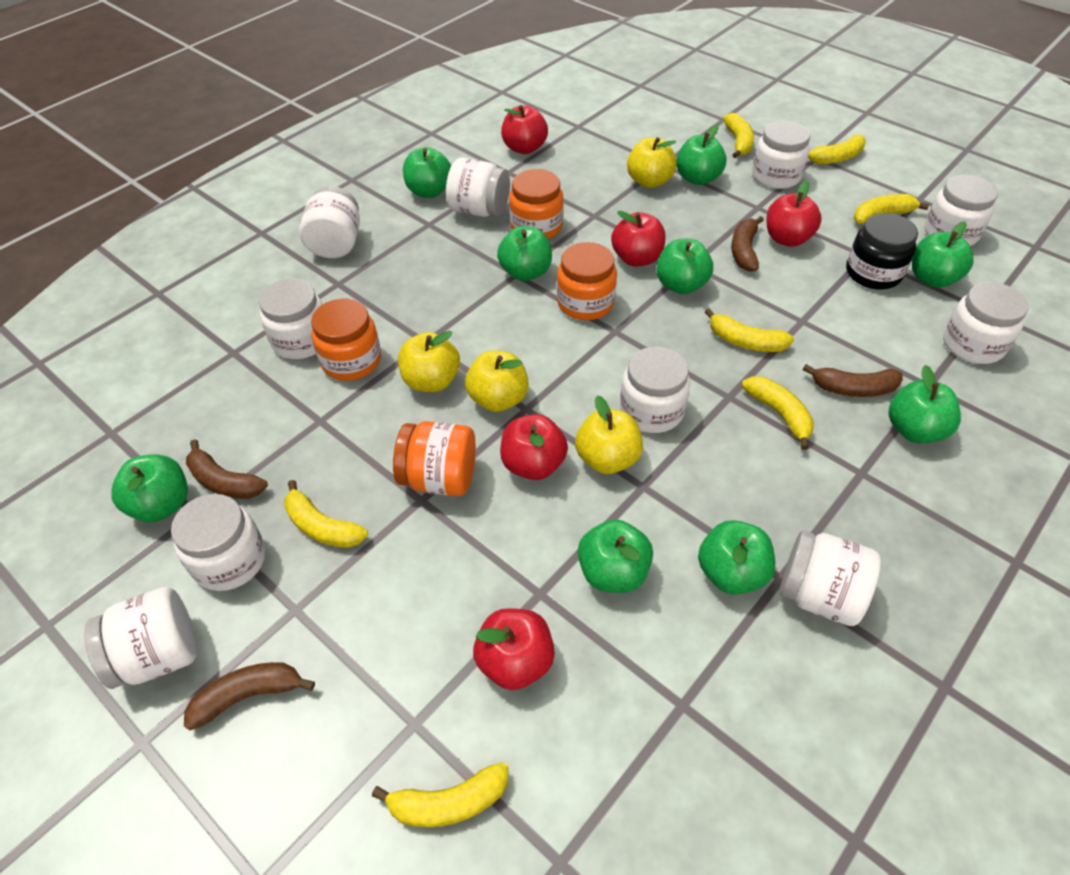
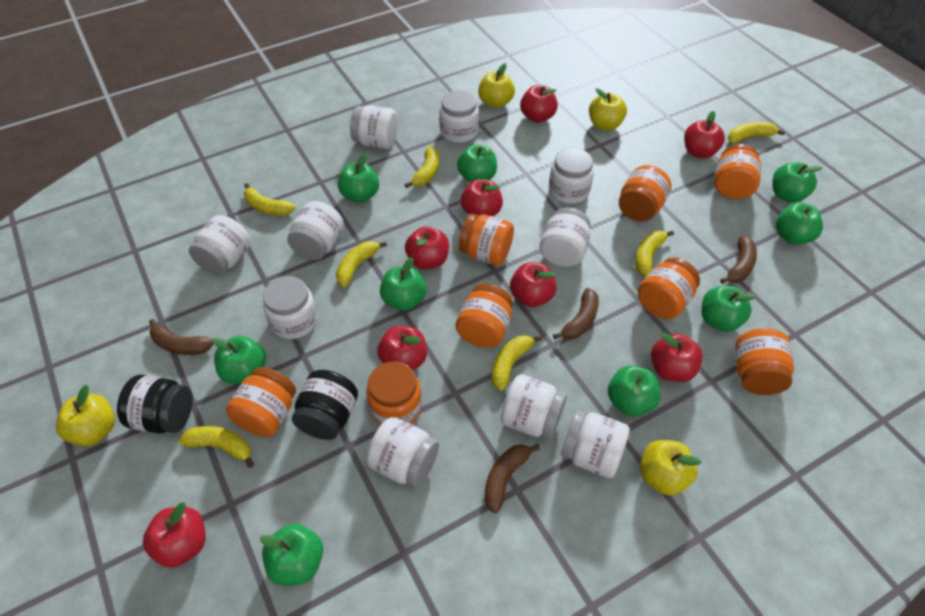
black jar: 1 -> 2
orange jar: 4 -> 8
red apple: 5 -> 8

